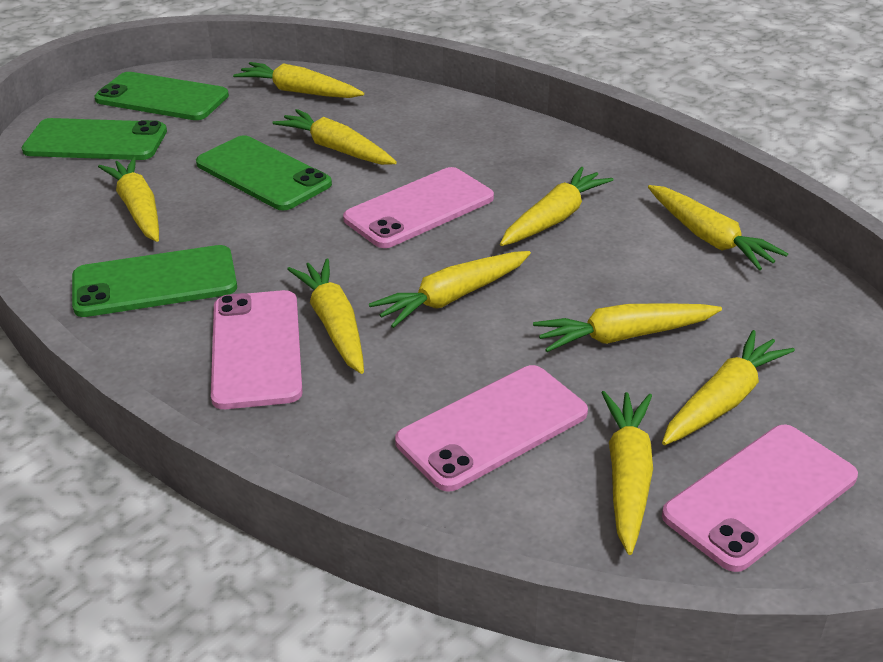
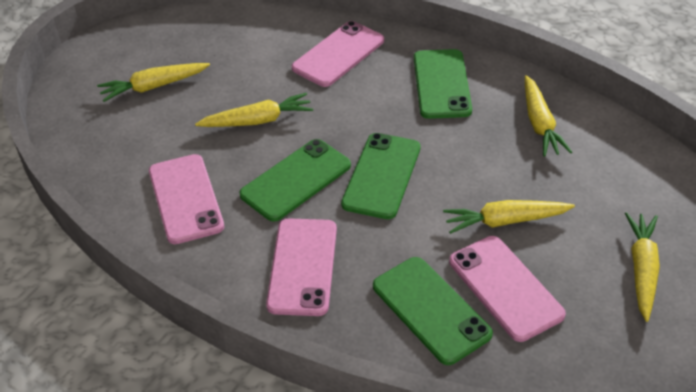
yellow carrot: 10 -> 5

